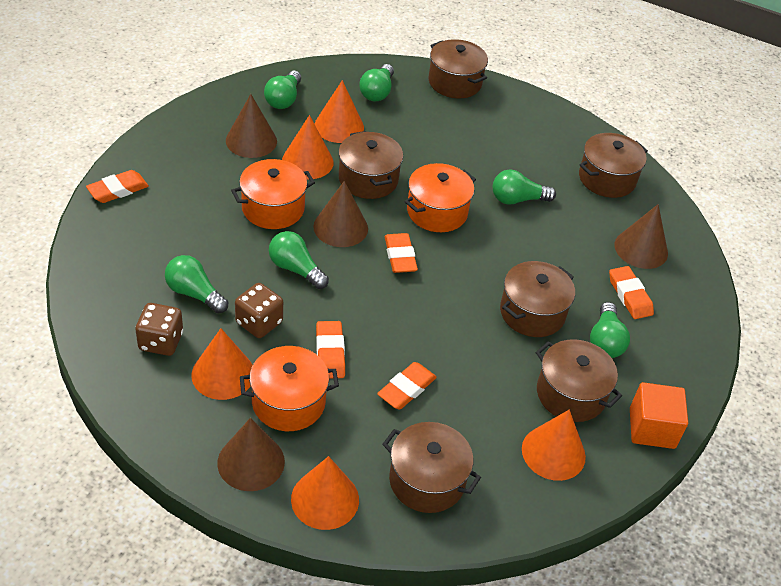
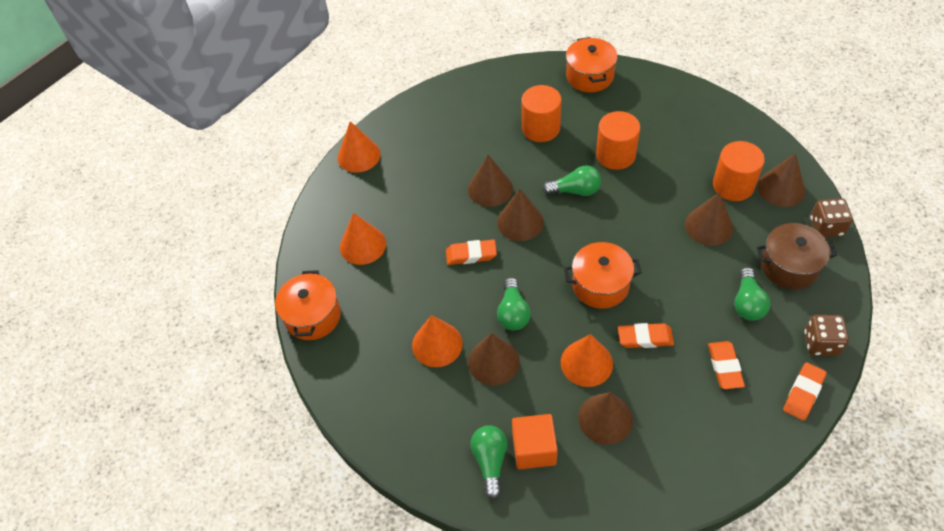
brown cone: 4 -> 6
brown pot: 6 -> 1
green light bulb: 6 -> 4
orange cone: 5 -> 4
orange cylinder: 0 -> 3
orange eraser: 5 -> 4

